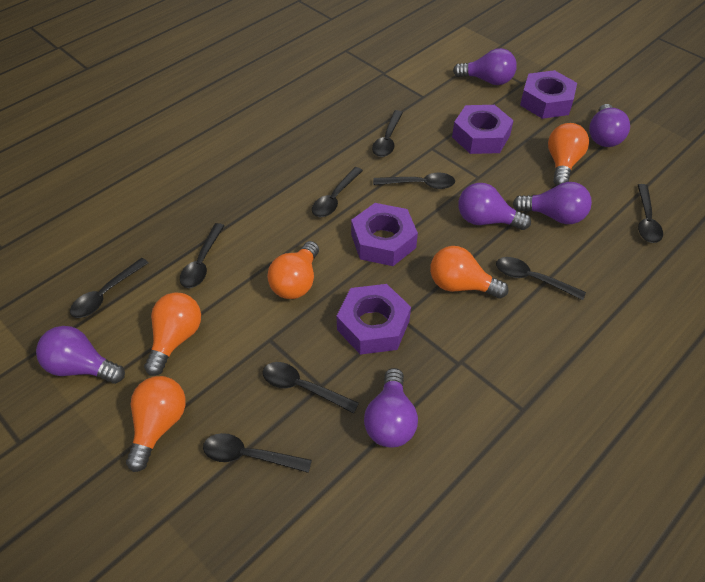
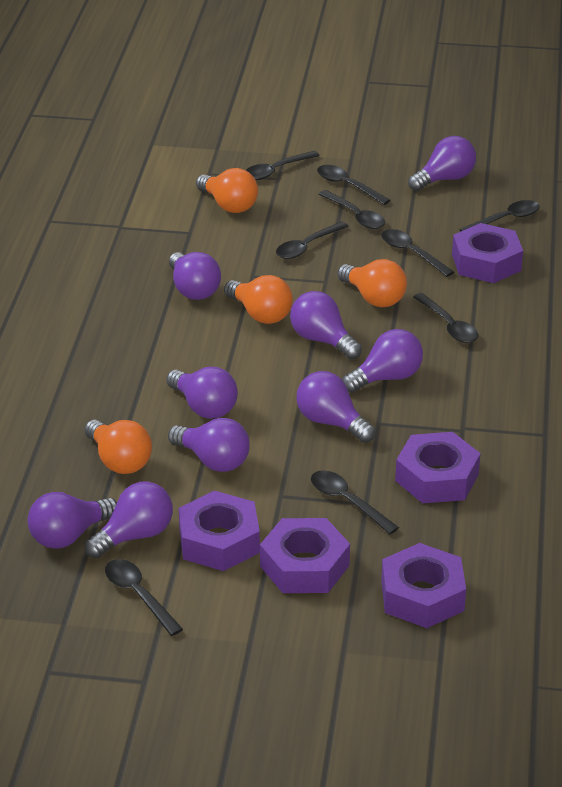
orange light bulb: 5 -> 4
purple light bulb: 6 -> 9
purple nut: 4 -> 5

